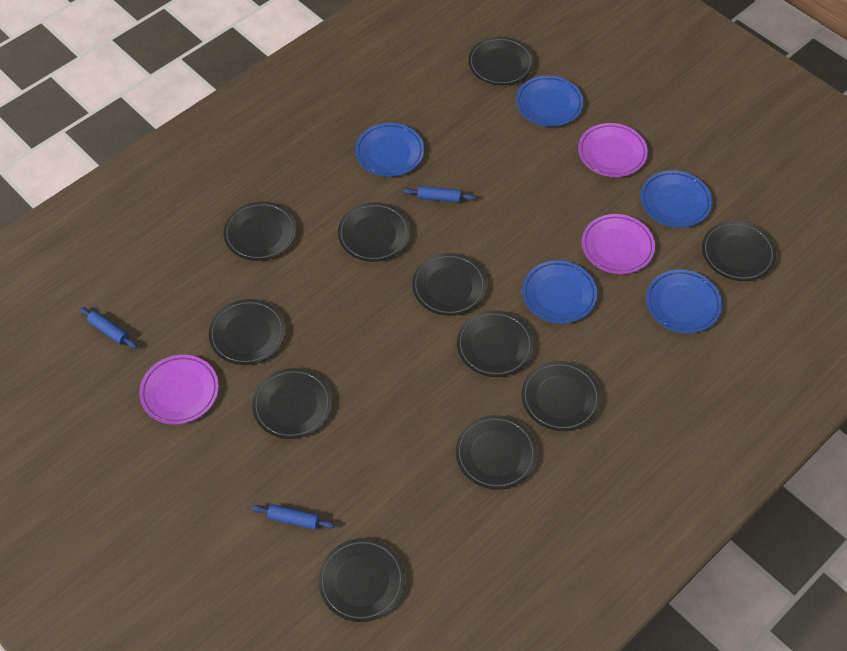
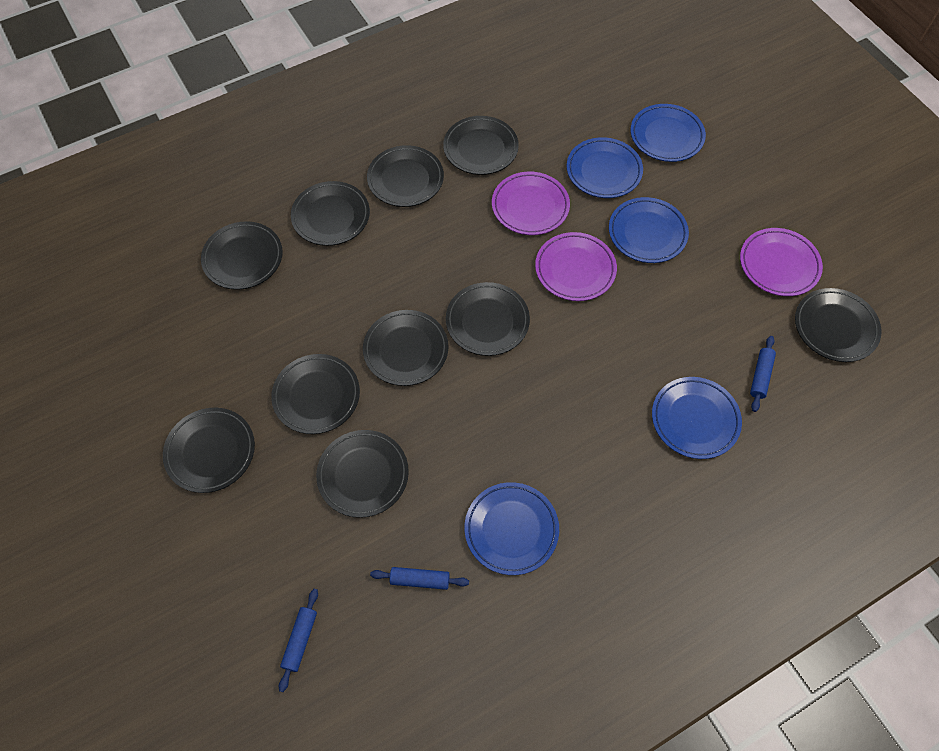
black plate: 11 -> 10

